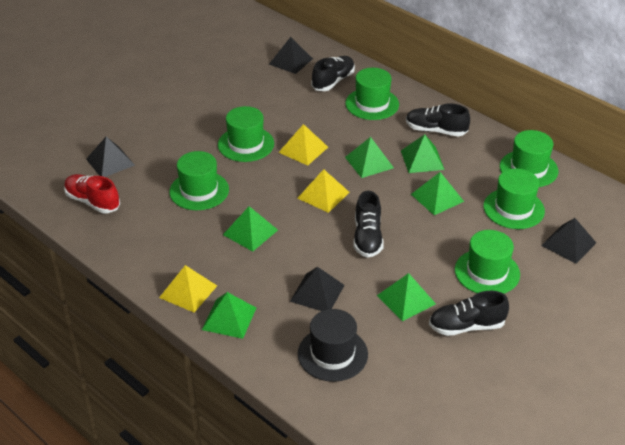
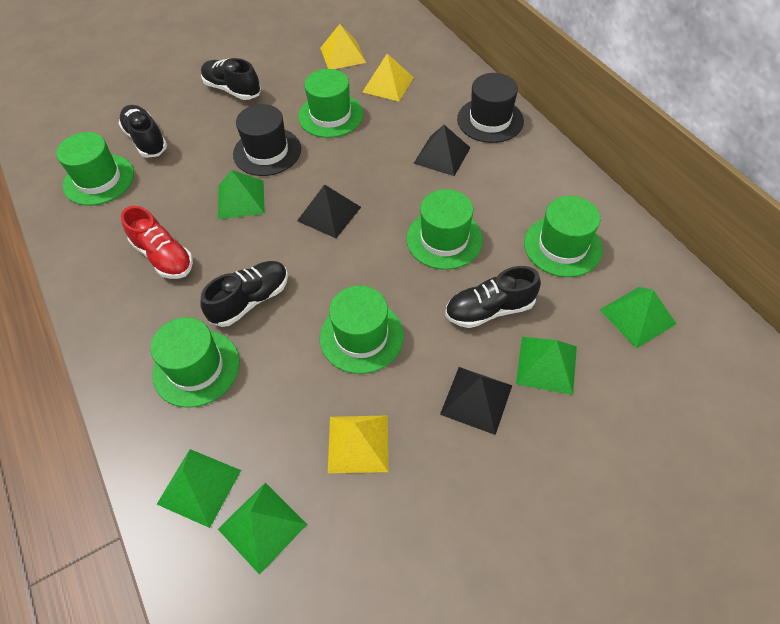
black hat: 1 -> 2
black pyramid: 4 -> 3
green pyramid: 6 -> 5

